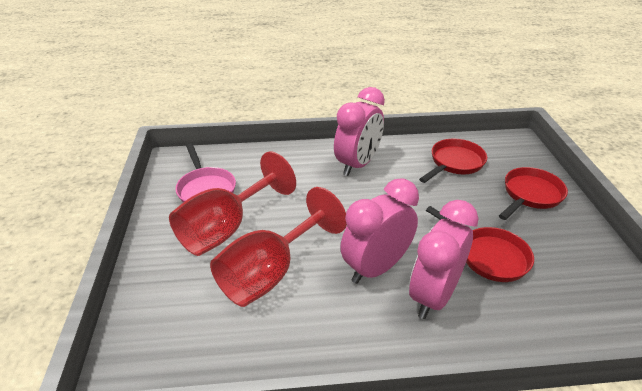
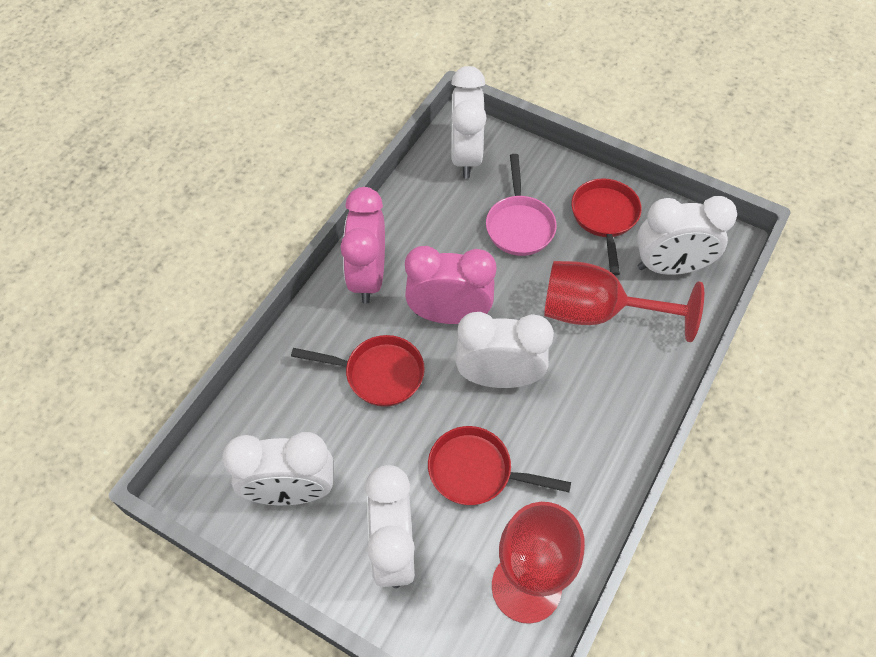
pink clock: 3 -> 2
white clock: 0 -> 5

